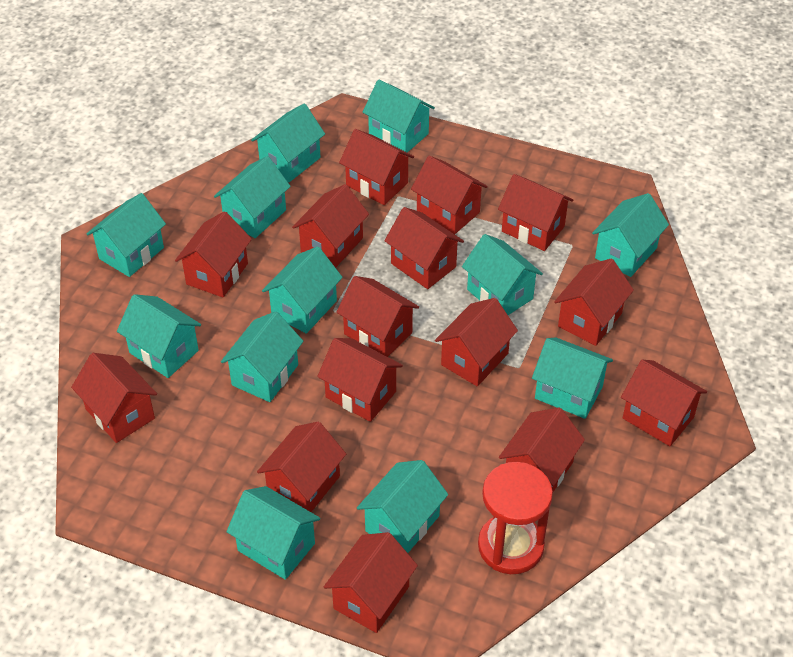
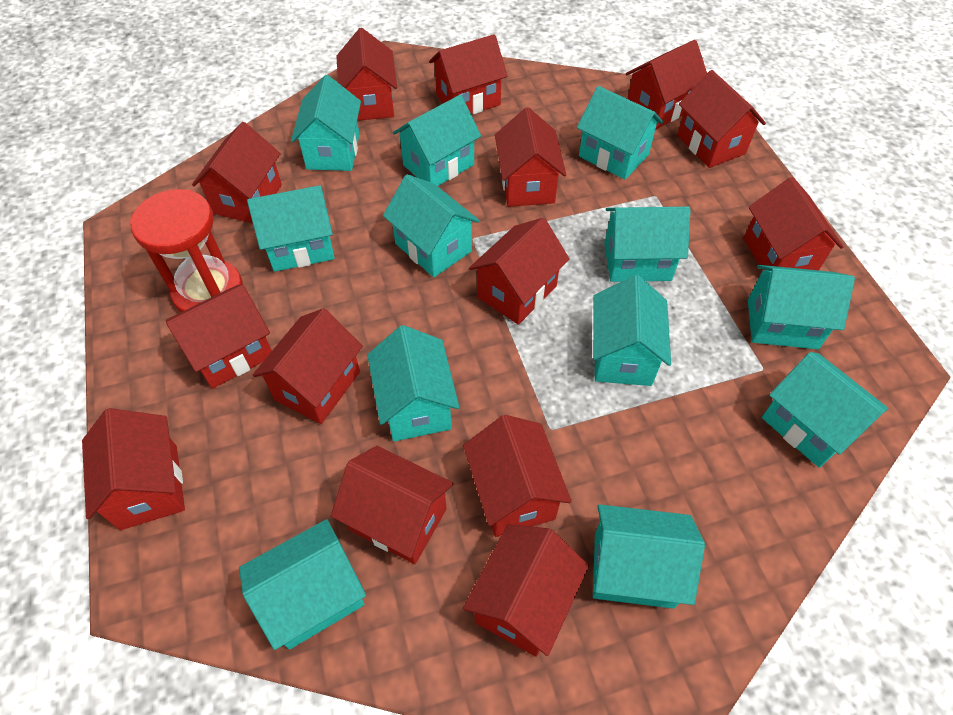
red house: 15 -> 14

